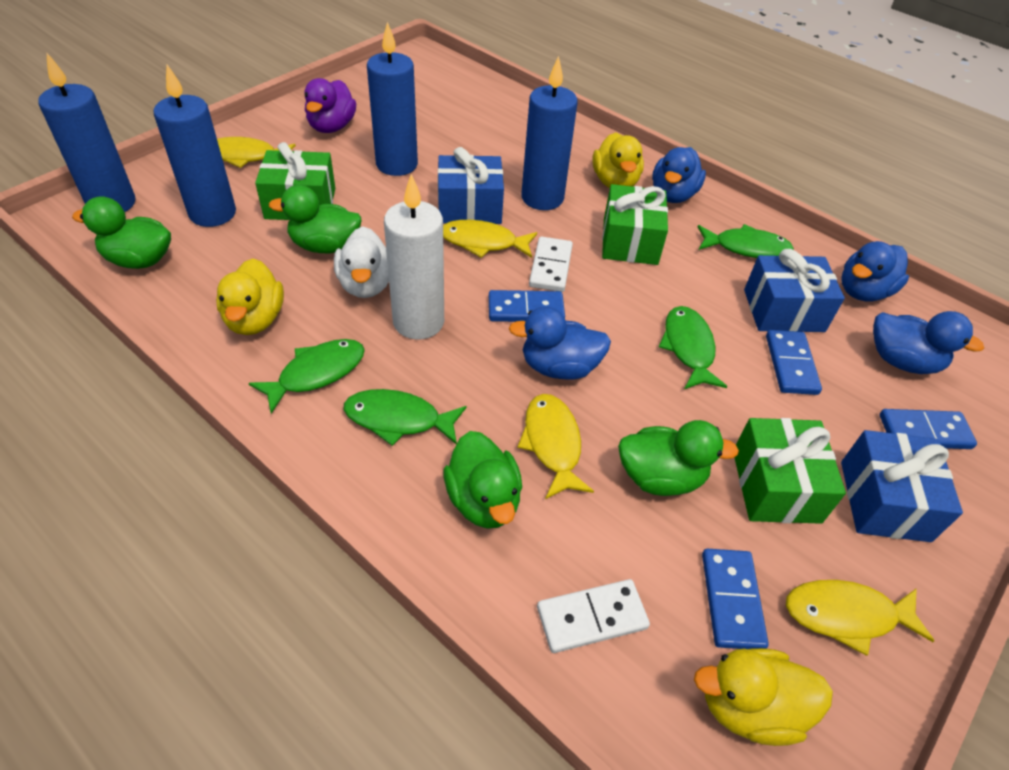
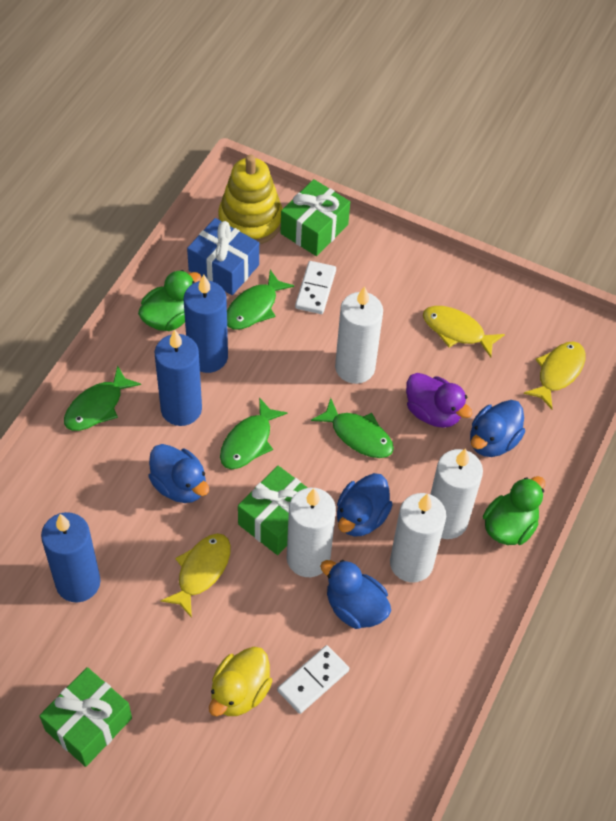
blue candle: 4 -> 3
blue domino: 4 -> 0
blue gift: 3 -> 1
green duck: 4 -> 2
white candle: 1 -> 4
white duck: 1 -> 0
yellow duck: 3 -> 1
yellow fish: 4 -> 3
yellow stacking toy: 0 -> 1

